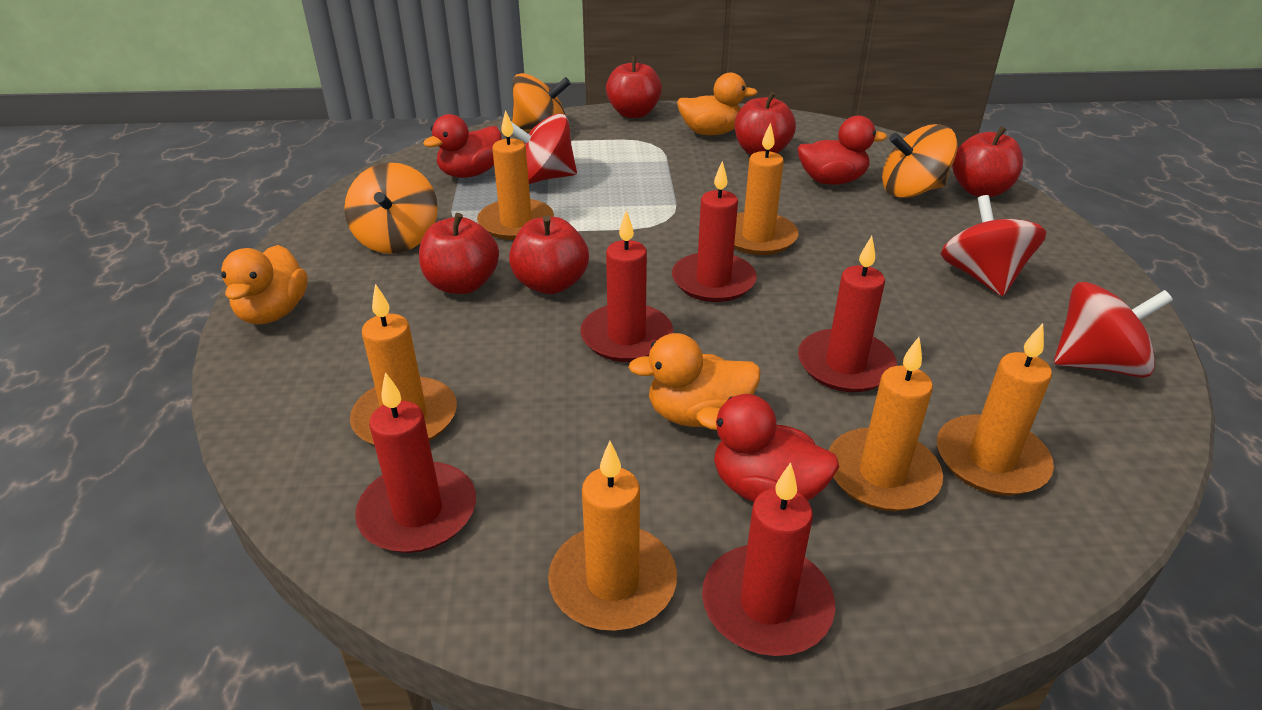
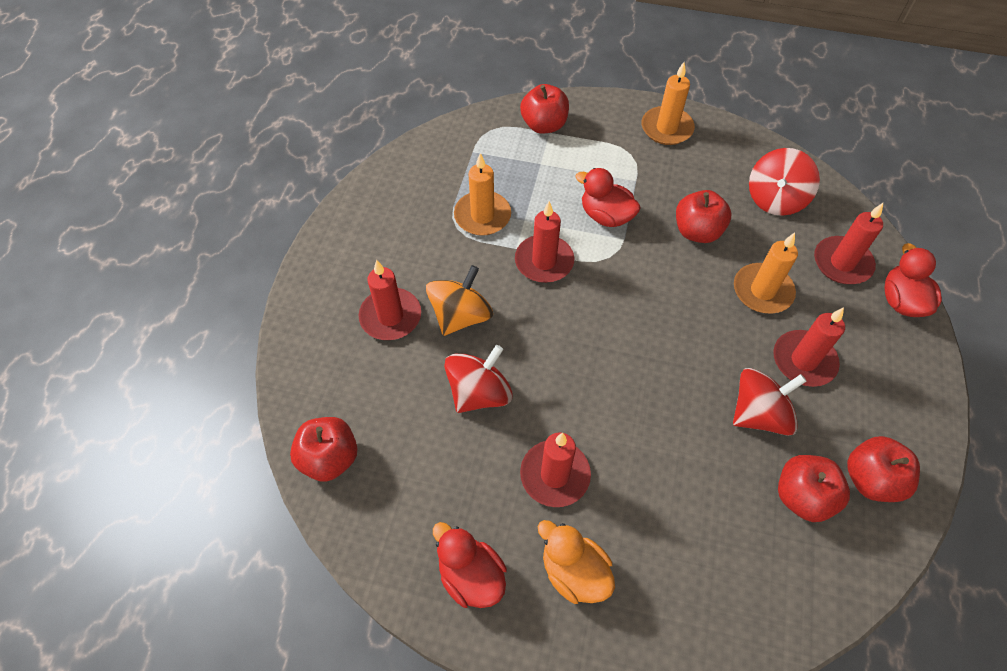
orange candle: 6 -> 3
orange duck: 3 -> 1
orange spinning top: 3 -> 1

